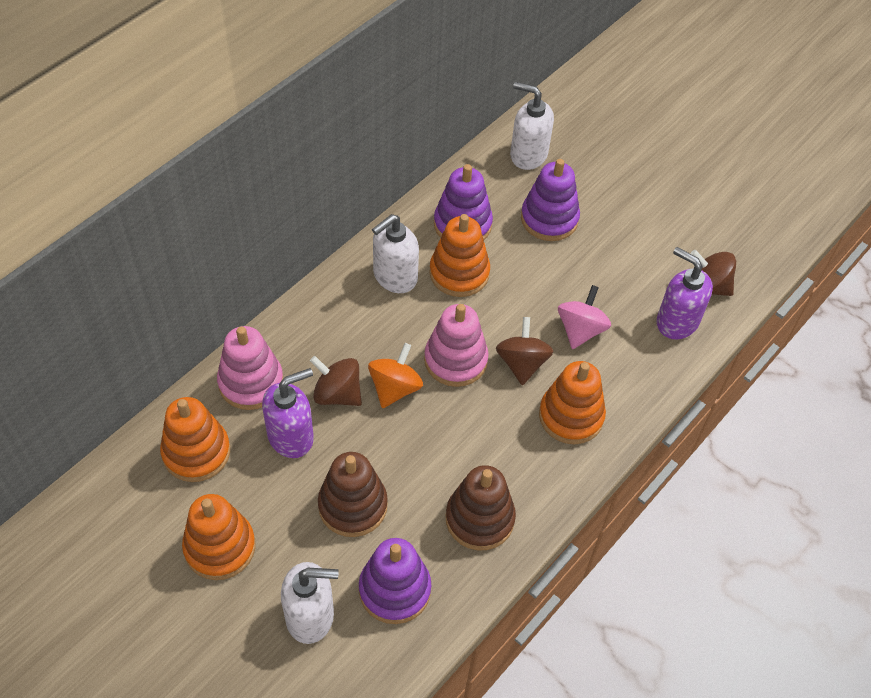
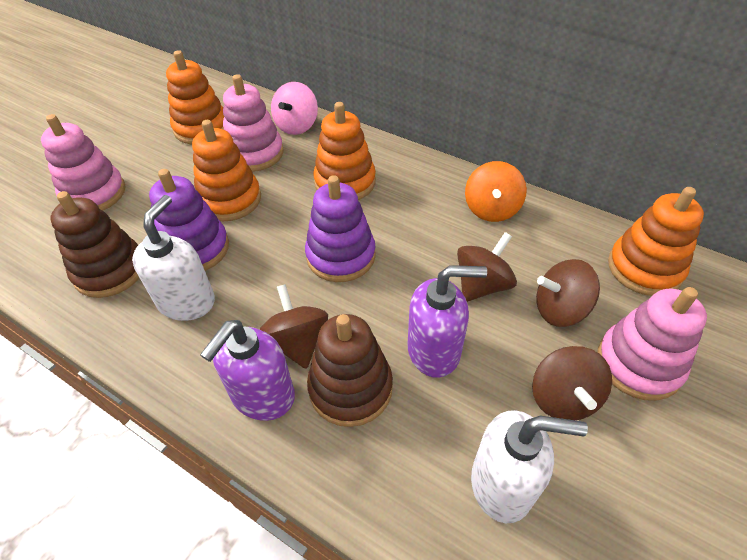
brown spinning top: 3 -> 4
pink stacking toy: 2 -> 3
purple stacking toy: 3 -> 2
white soap dispenser: 3 -> 2

